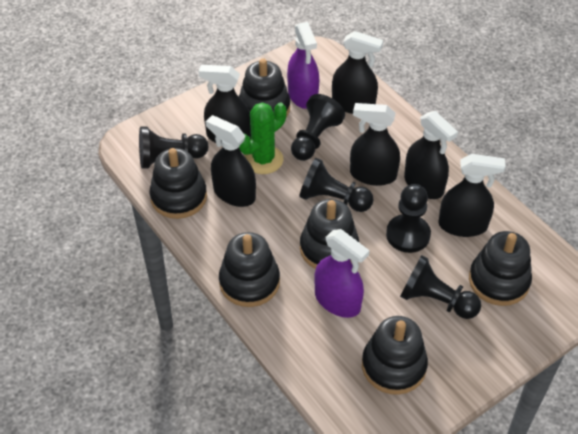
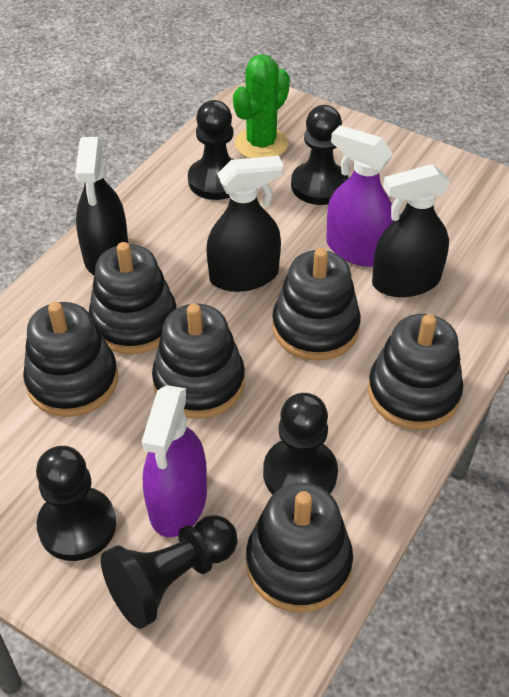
black spray bottle: 6 -> 3

